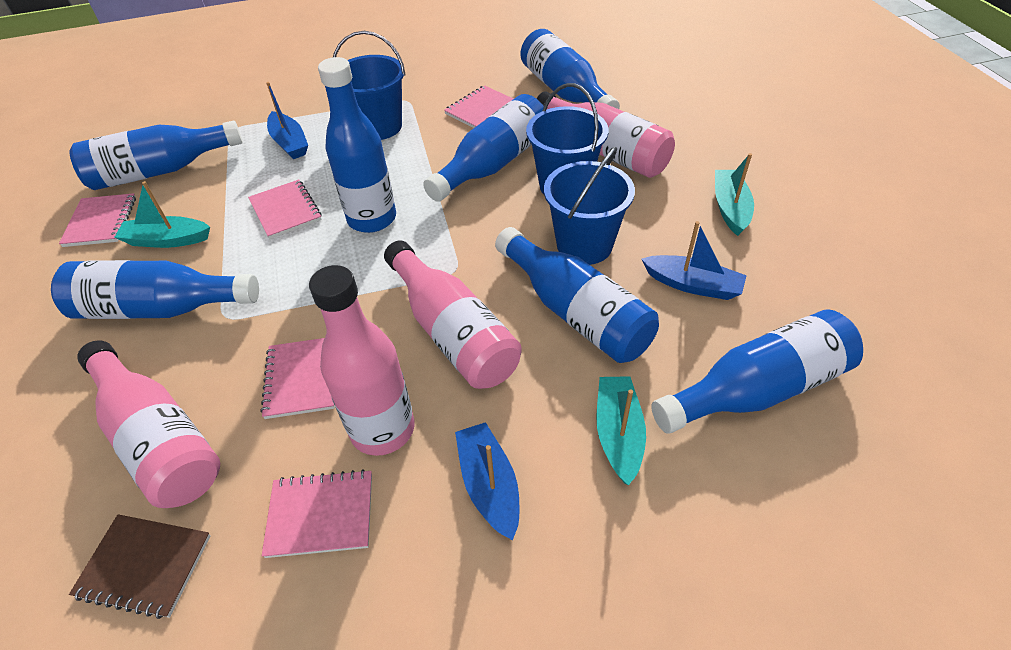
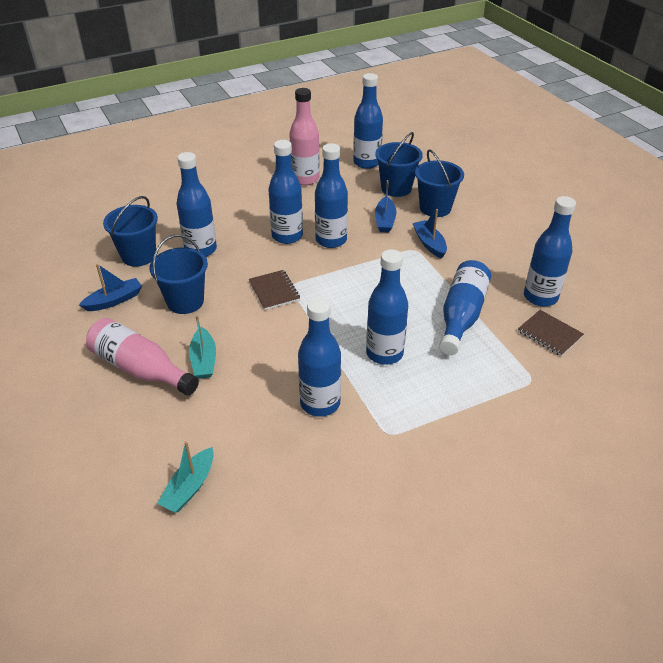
blue bottle: 7 -> 8
blue bucket: 3 -> 4
brown notebook: 1 -> 2
pink bottle: 4 -> 2
pink notebook: 5 -> 0
turquoise boat: 3 -> 2

